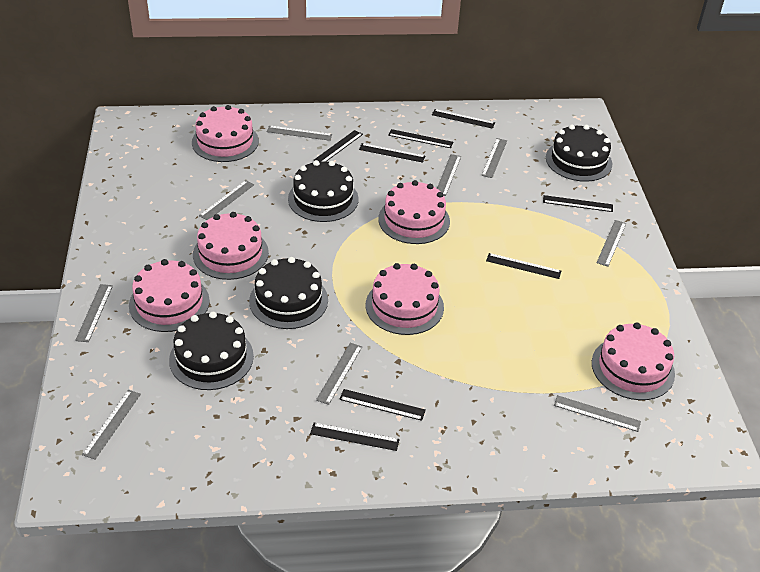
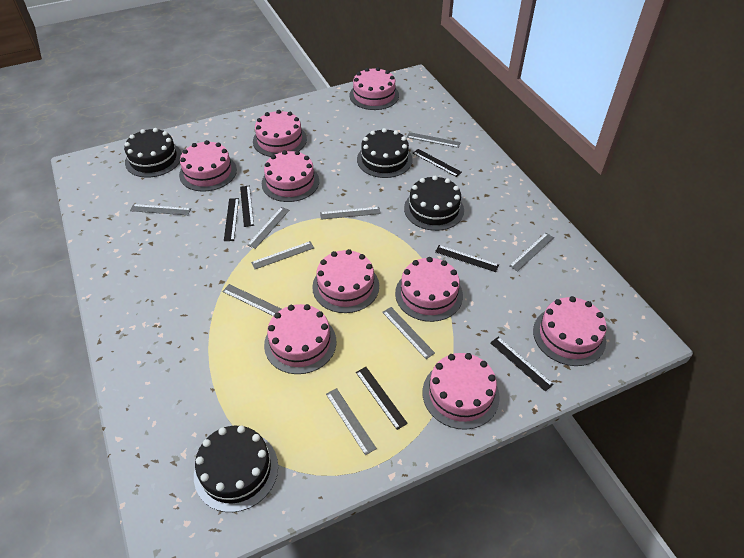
black ruler: 8 -> 6
pink cake: 6 -> 9

